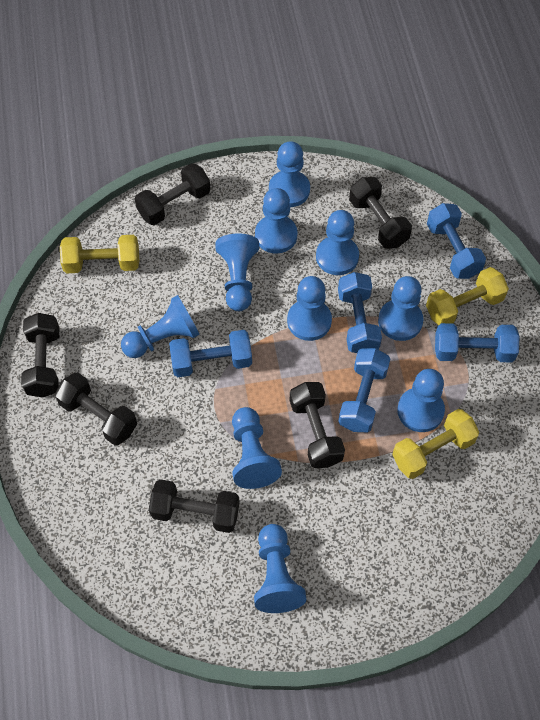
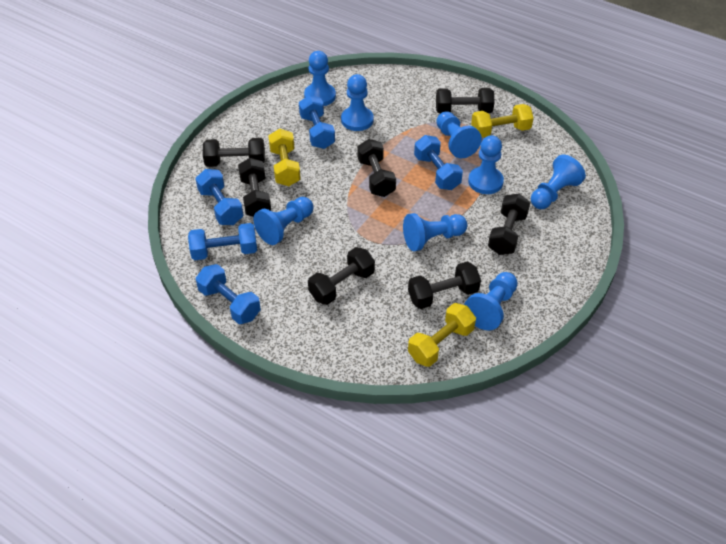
black dumbbell: 6 -> 7
blue pawn: 10 -> 8

